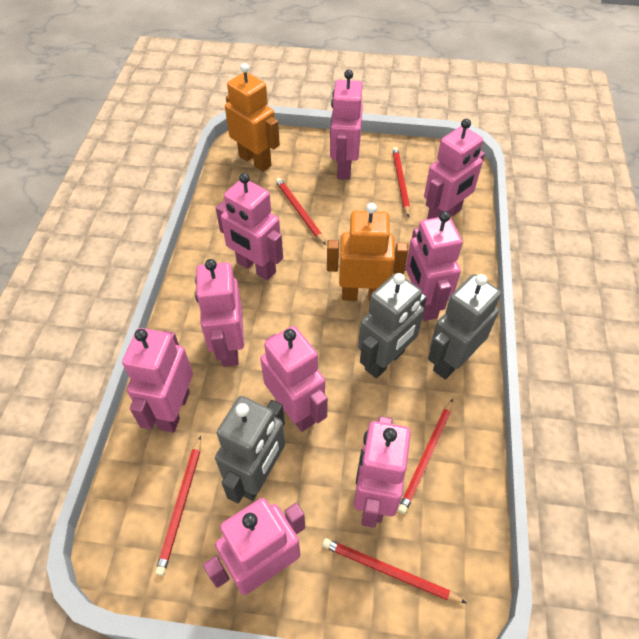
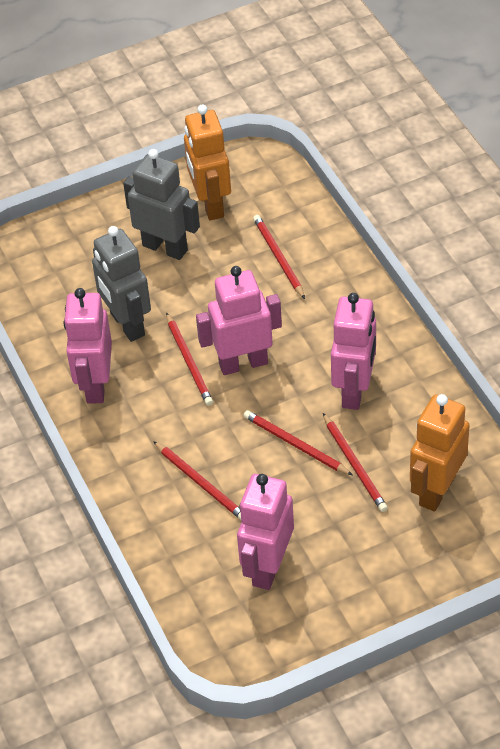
grey robot: 3 -> 2
pink robot: 9 -> 4

